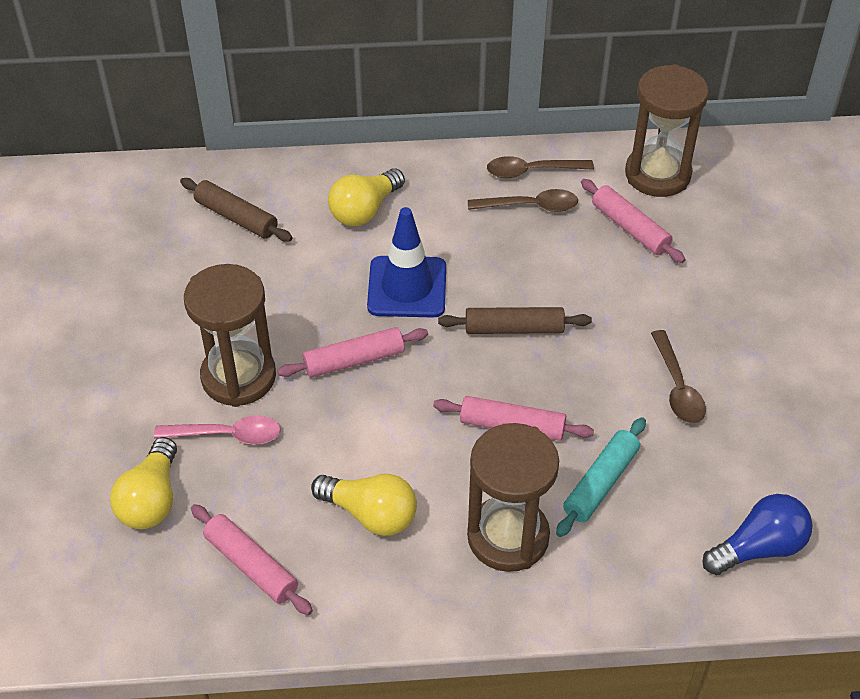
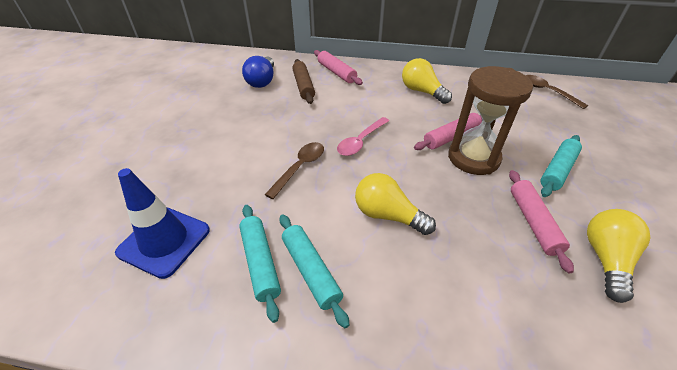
brown hourglass: 3 -> 1
brown rolling pin: 2 -> 1
brown spoon: 3 -> 2
pink rolling pin: 4 -> 3
turquoise rolling pin: 1 -> 3

